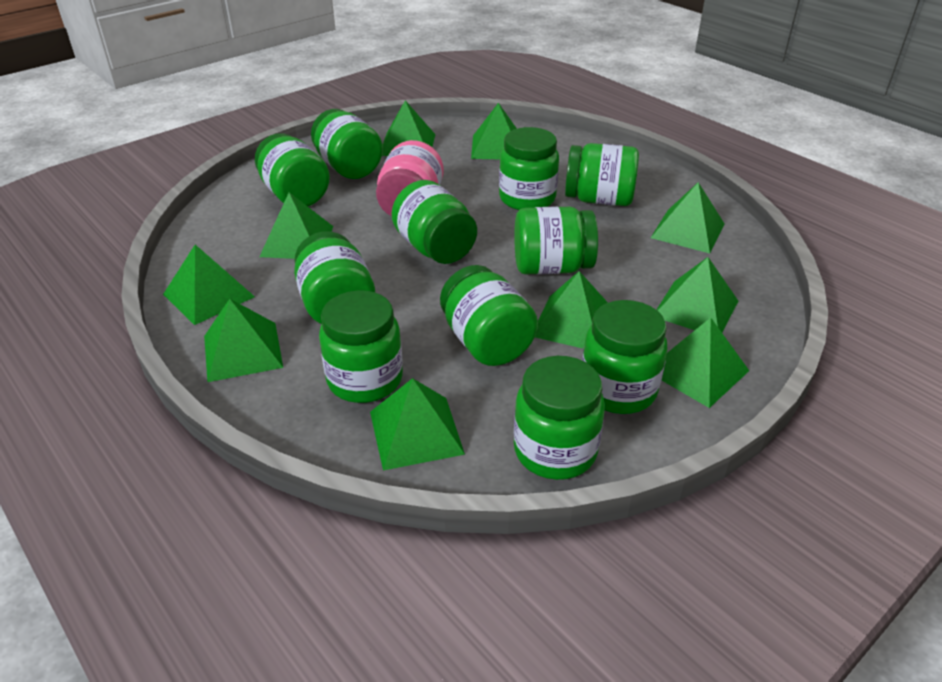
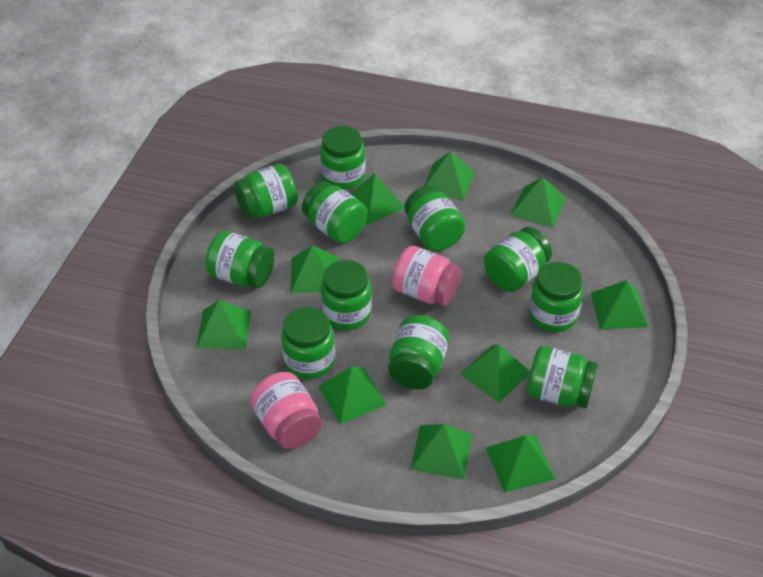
pink jar: 1 -> 2

